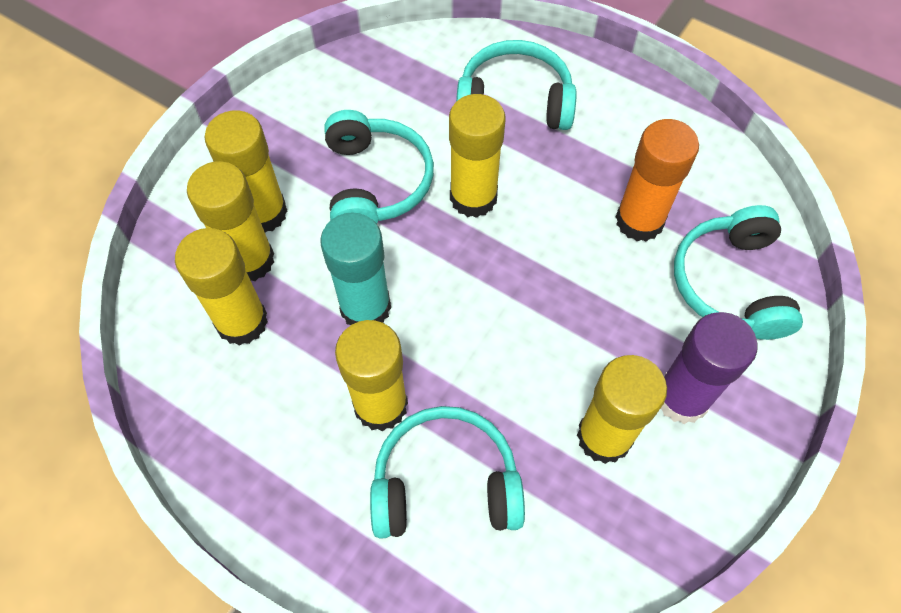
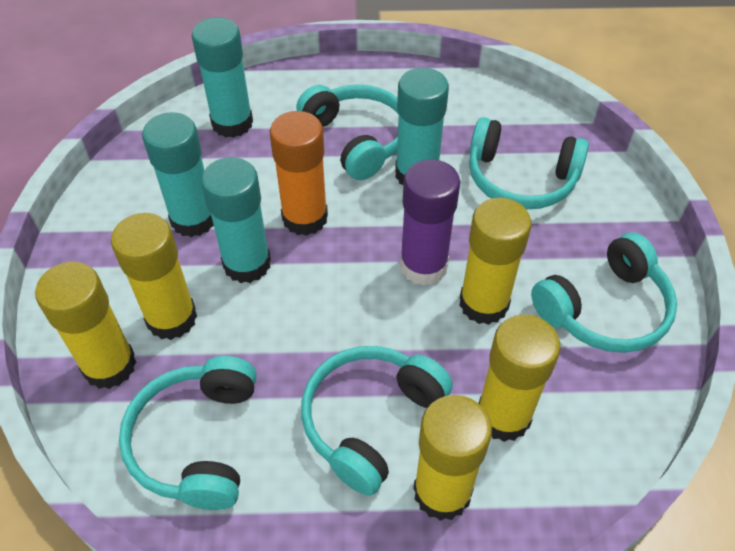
turquoise glue stick: 1 -> 4
turquoise headphones: 4 -> 5
yellow glue stick: 6 -> 5

